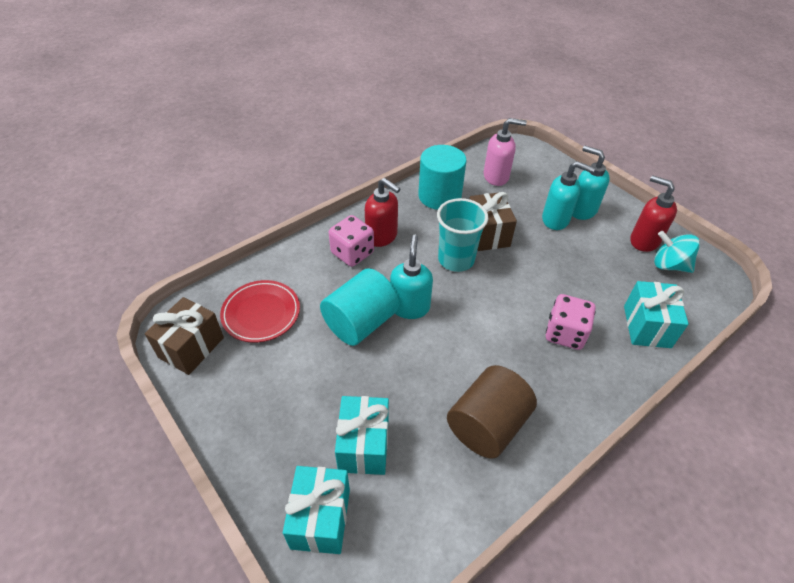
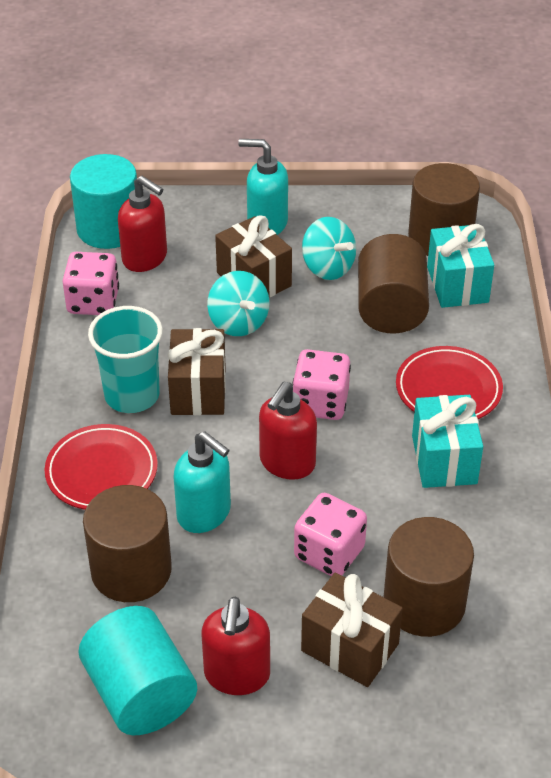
brown cylinder: 1 -> 4
brown gift: 2 -> 3
pink dice: 2 -> 3
pink soap dispenser: 1 -> 0
red plate: 1 -> 2
red soap dispenser: 2 -> 3
turquoise gift: 3 -> 2
turquoise soap dispenser: 3 -> 2
turquoise spinning top: 1 -> 2

